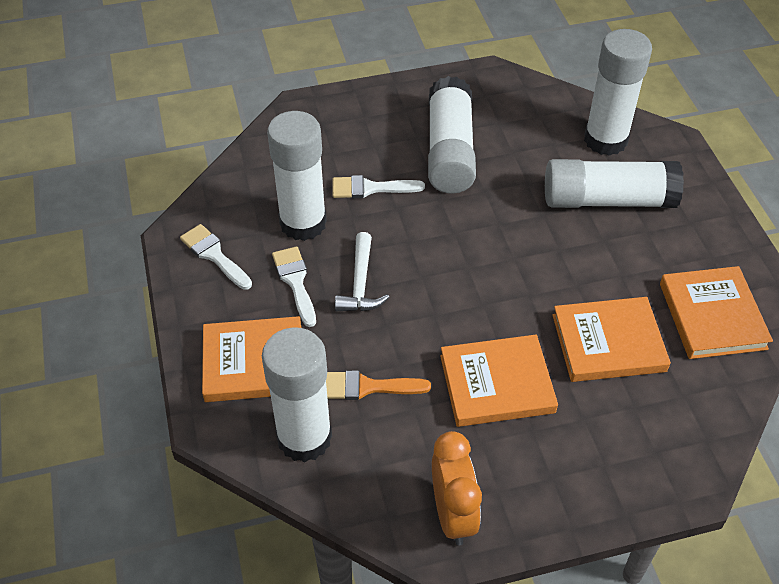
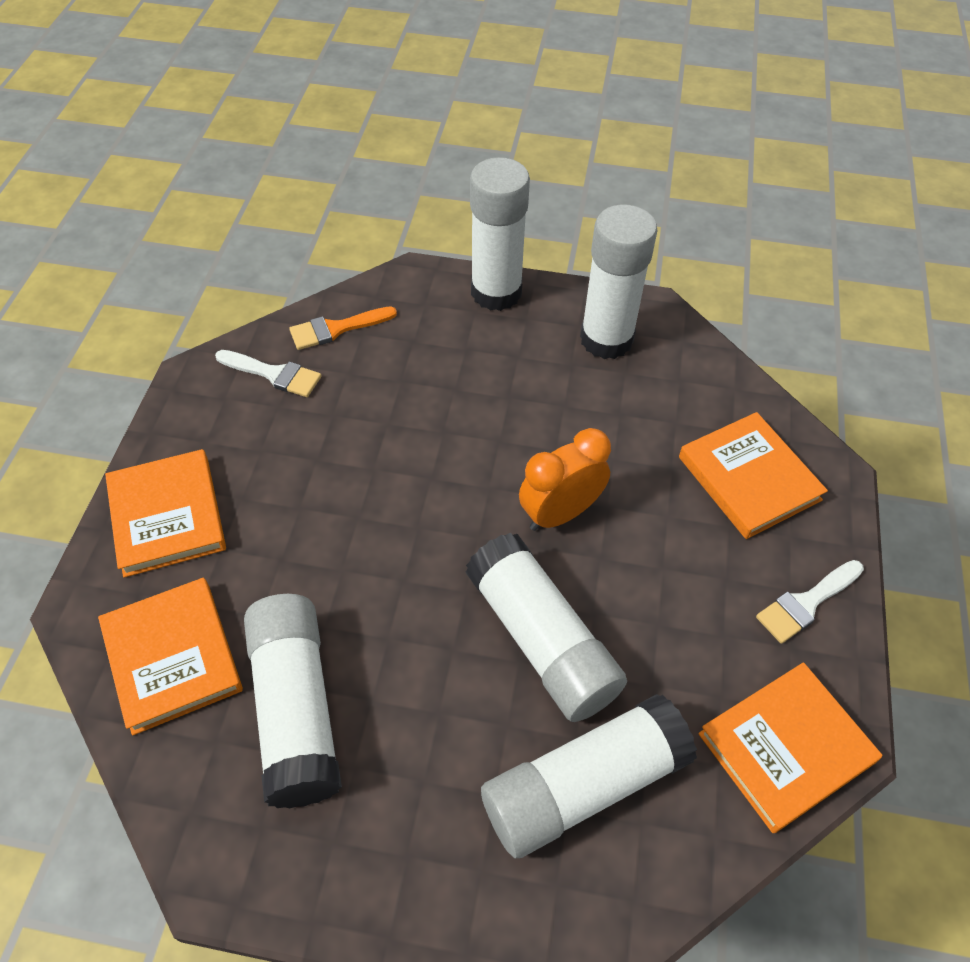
white brush: 3 -> 2
white hammer: 1 -> 0

